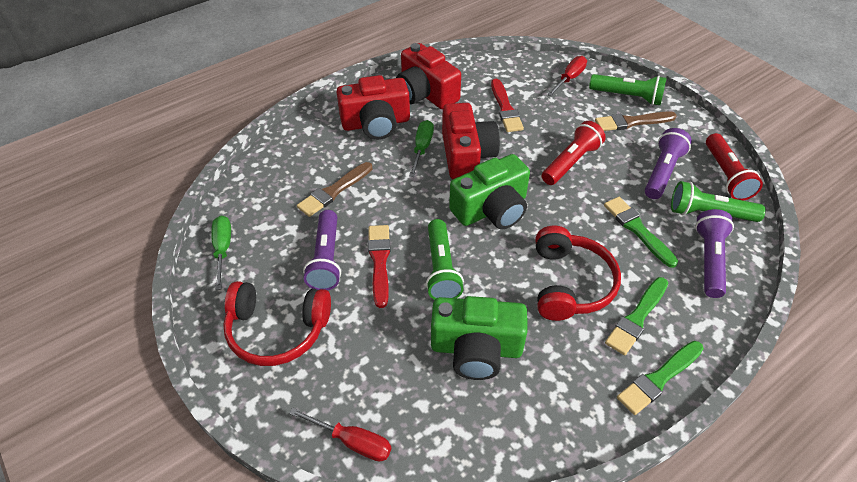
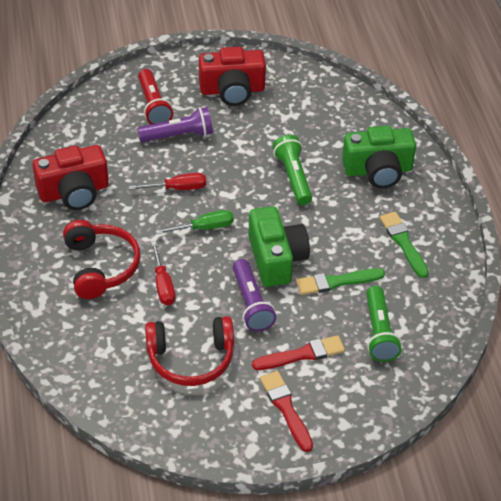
brown brush: 2 -> 0
green brush: 3 -> 2
green flashlight: 3 -> 2
green screwdriver: 2 -> 1
purple flashlight: 3 -> 2
red camera: 3 -> 2
red flashlight: 2 -> 1

